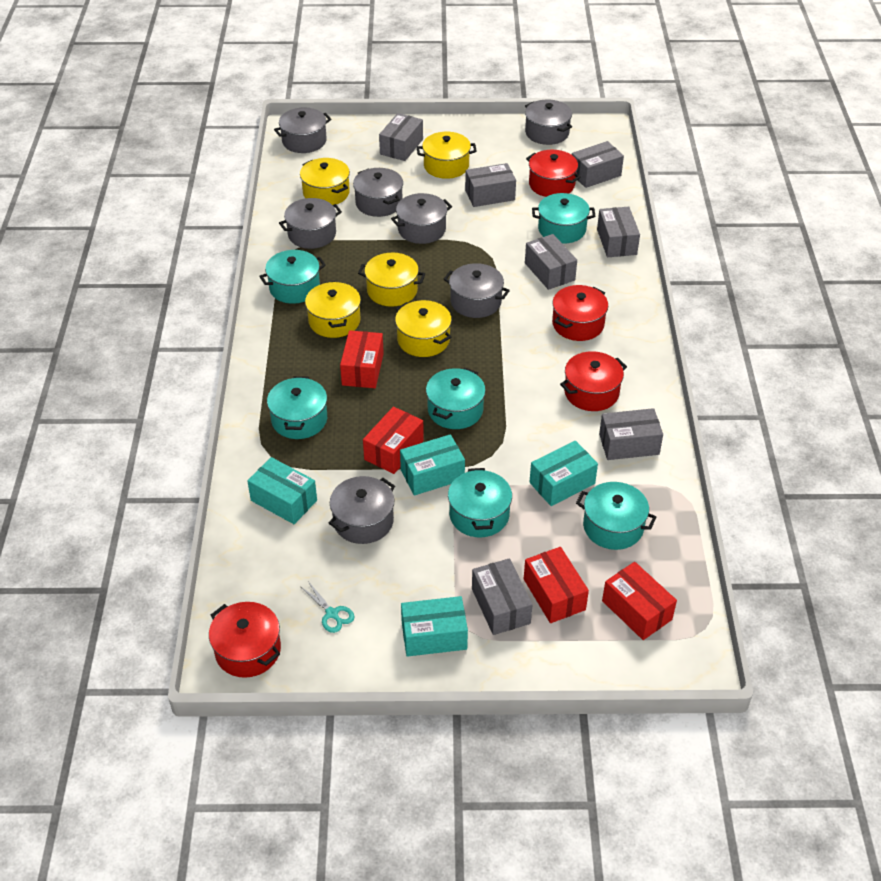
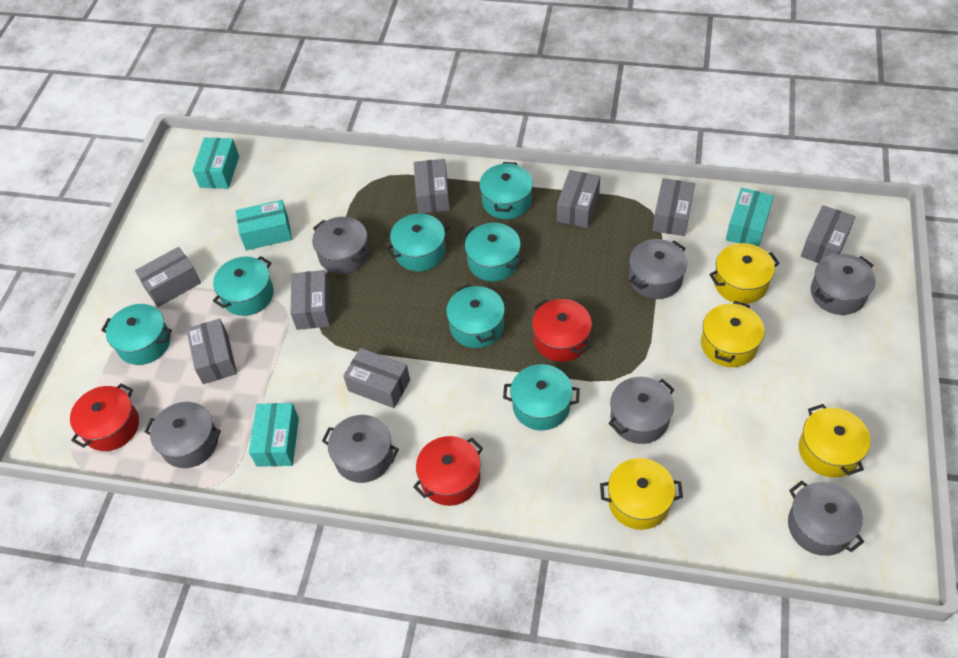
grey box: 7 -> 8
red box: 4 -> 0
red pot: 4 -> 3
turquoise pot: 6 -> 7
turquoise scissors: 1 -> 0
yellow pot: 5 -> 4

